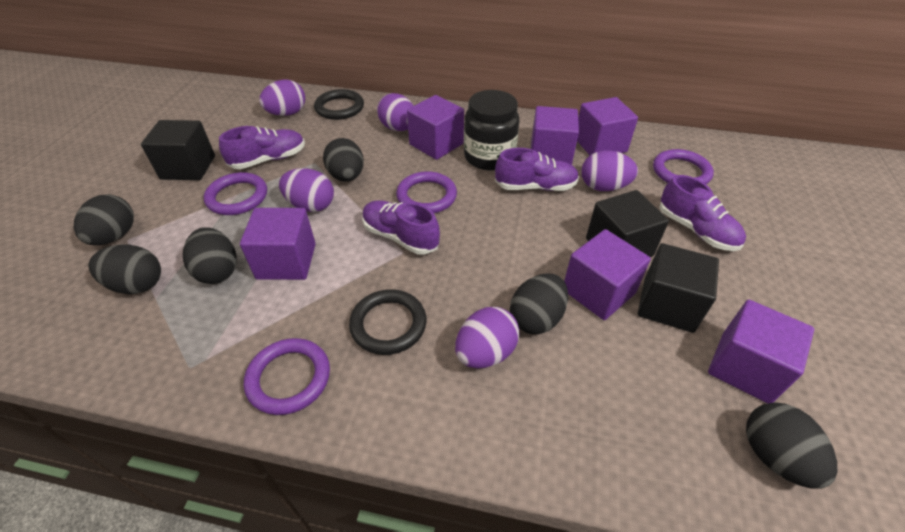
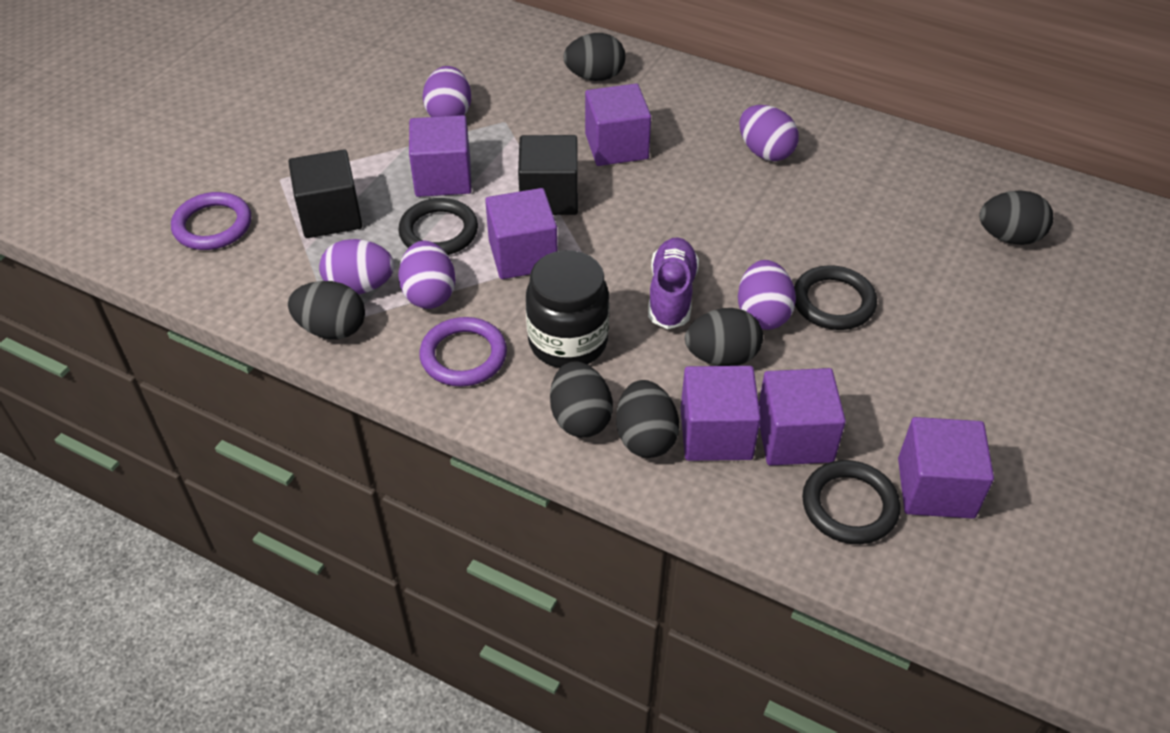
black cube: 3 -> 2
black ring: 2 -> 3
purple ring: 4 -> 2
purple shoe: 4 -> 1

